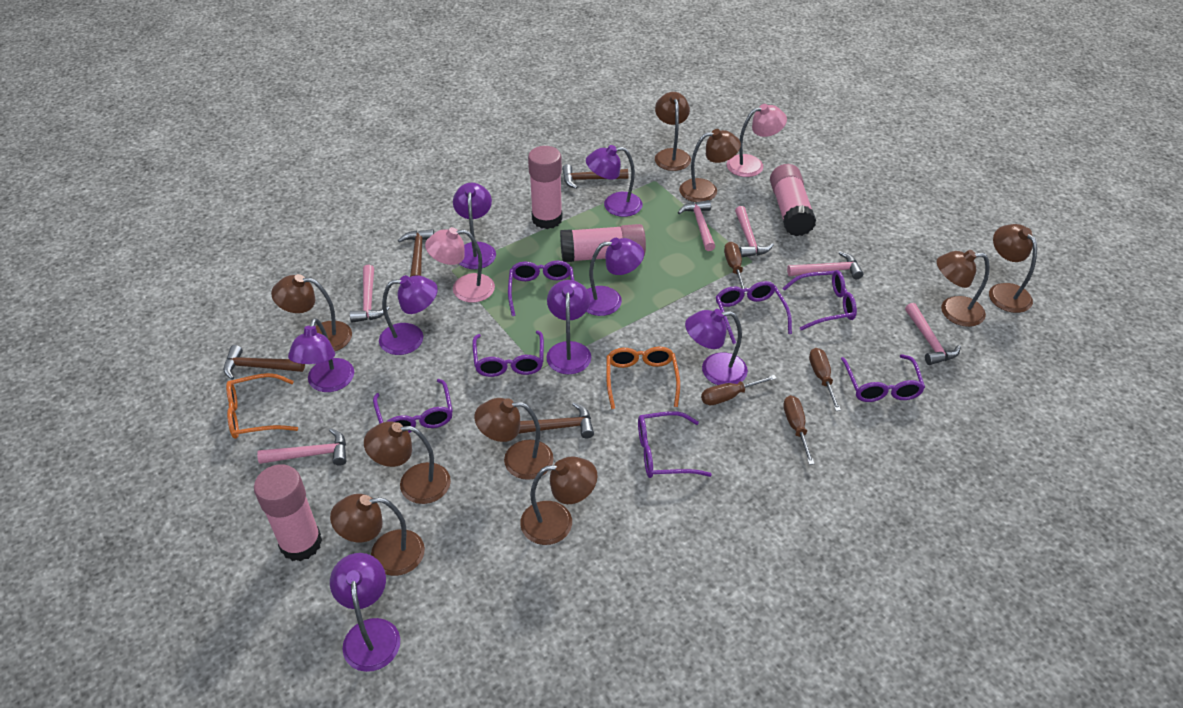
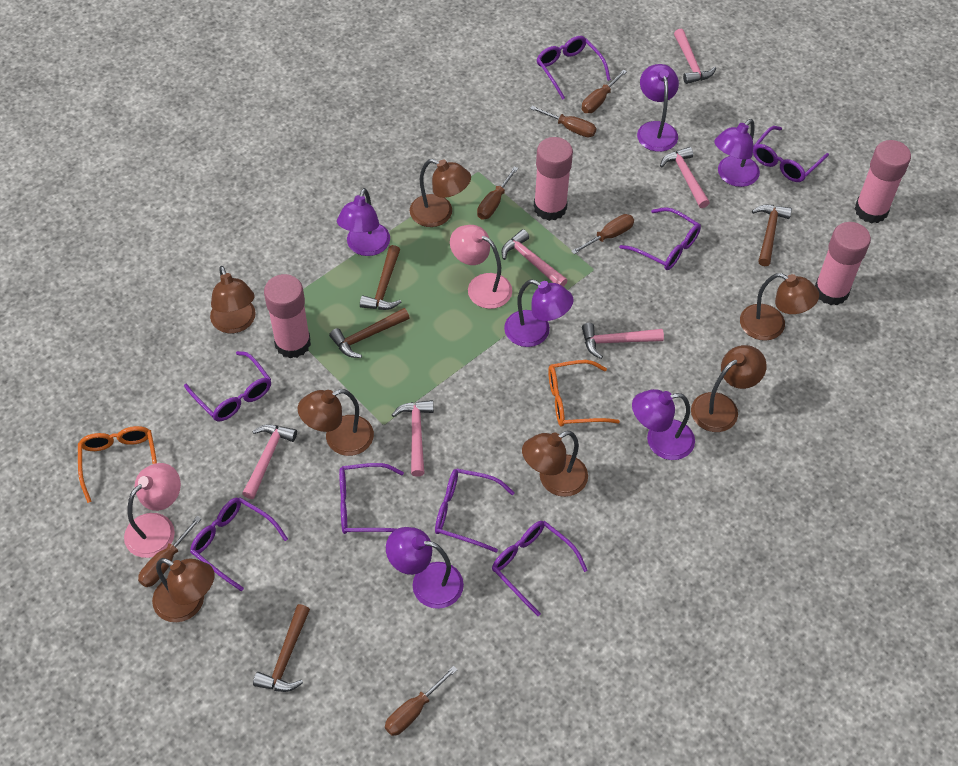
brown lamp: 9 -> 7
brown screwdriver: 4 -> 6
purple glasses: 7 -> 8
purple lamp: 8 -> 6

